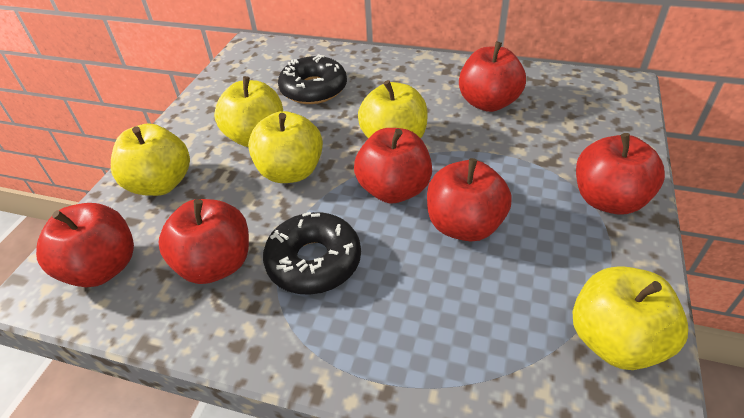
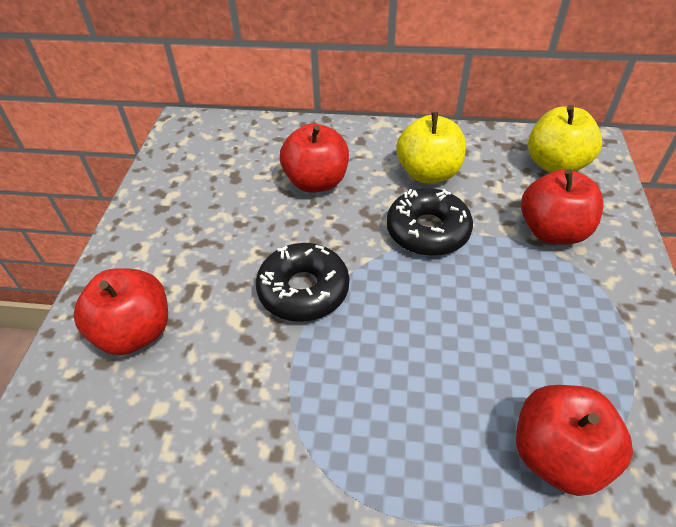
red apple: 6 -> 4
yellow apple: 5 -> 2

